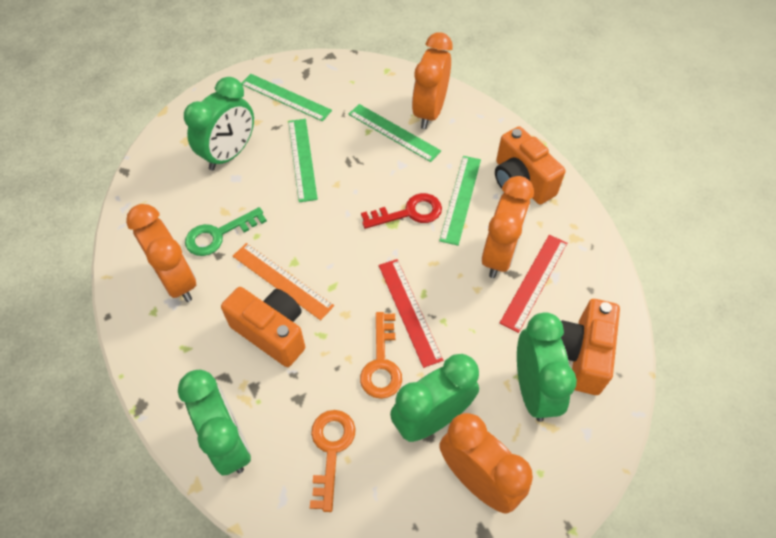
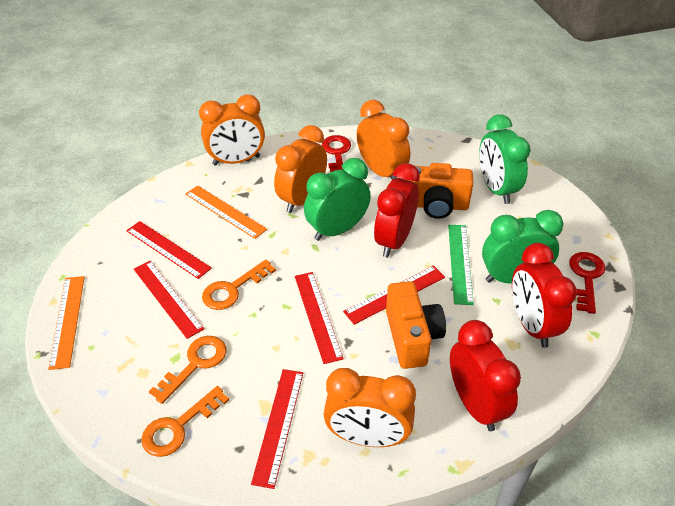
green clock: 4 -> 3
green key: 1 -> 0
green ruler: 4 -> 1
orange camera: 3 -> 2
orange key: 2 -> 3
orange ruler: 1 -> 2
red clock: 0 -> 3
red key: 1 -> 2
red ruler: 2 -> 5

